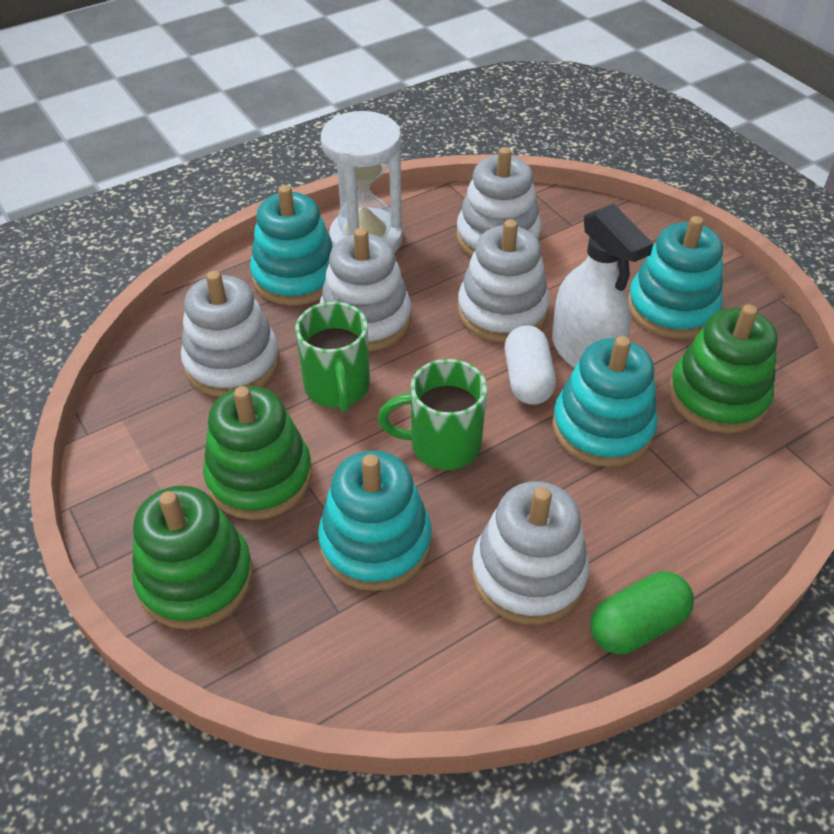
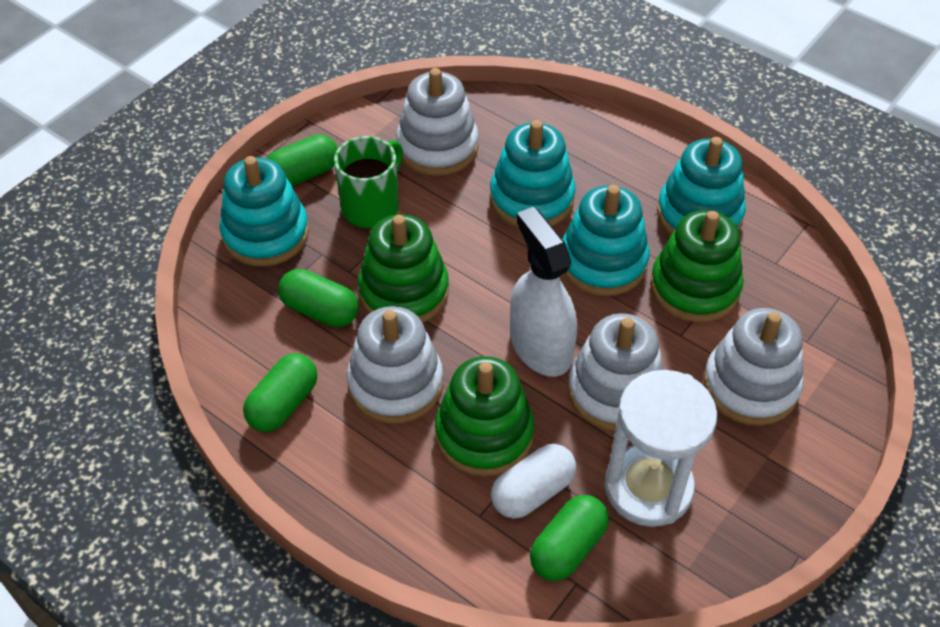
green capsule: 1 -> 4
green mug: 2 -> 1
white stacking toy: 5 -> 4

